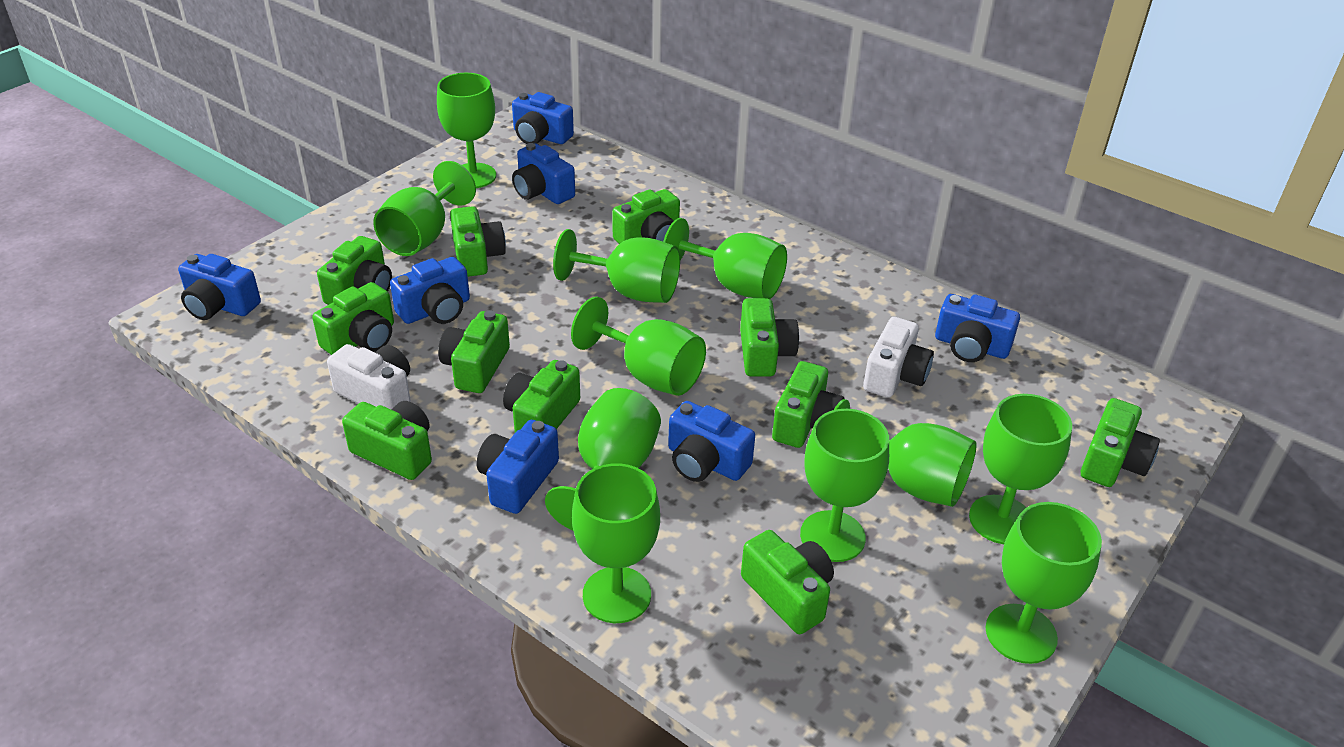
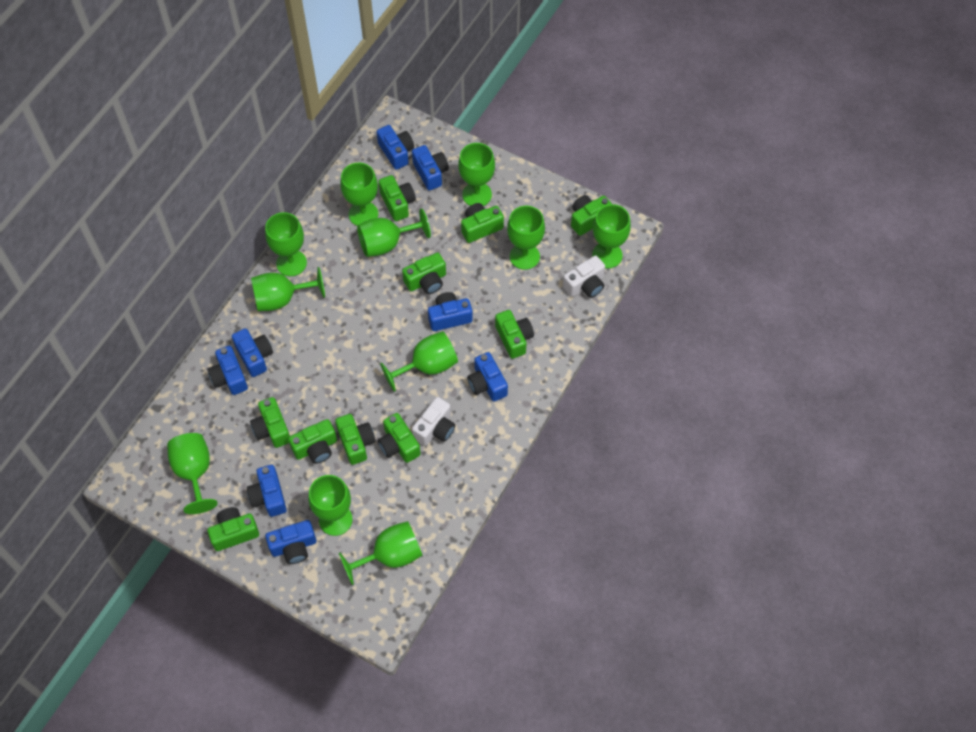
blue camera: 7 -> 8
green camera: 11 -> 10

